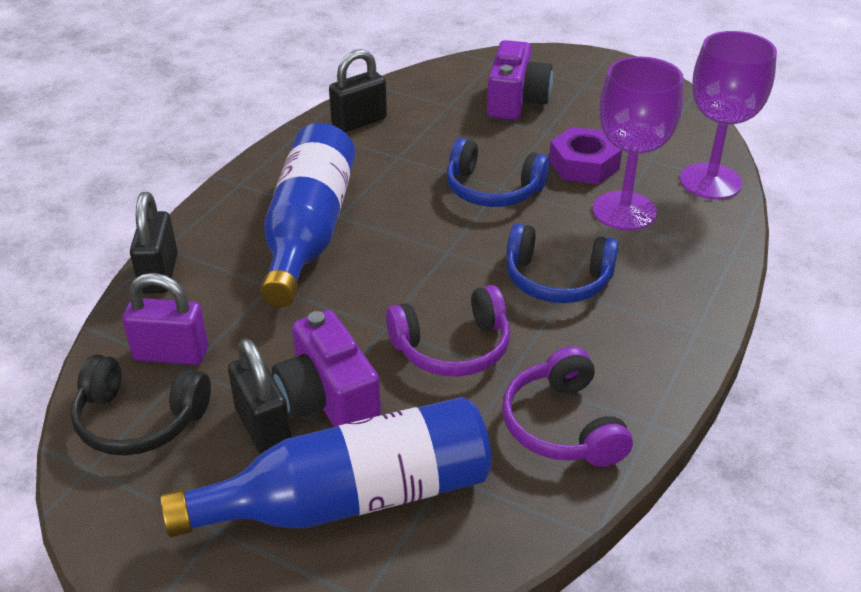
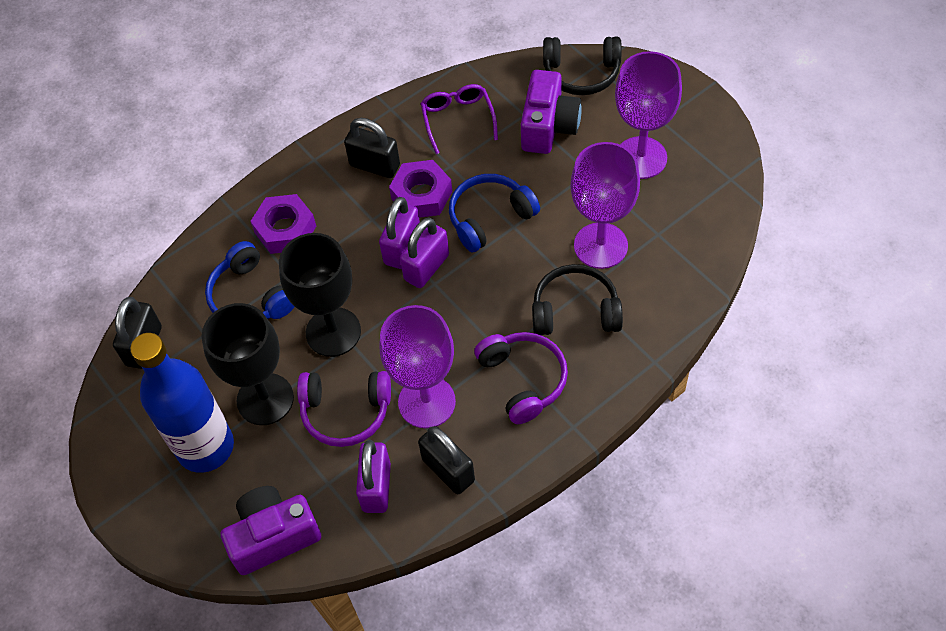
black goblet: 0 -> 2
black headphones: 1 -> 2
blue bottle: 2 -> 1
purple glasses: 0 -> 1
purple goblet: 2 -> 3
purple nut: 1 -> 2
purple padlock: 1 -> 3

